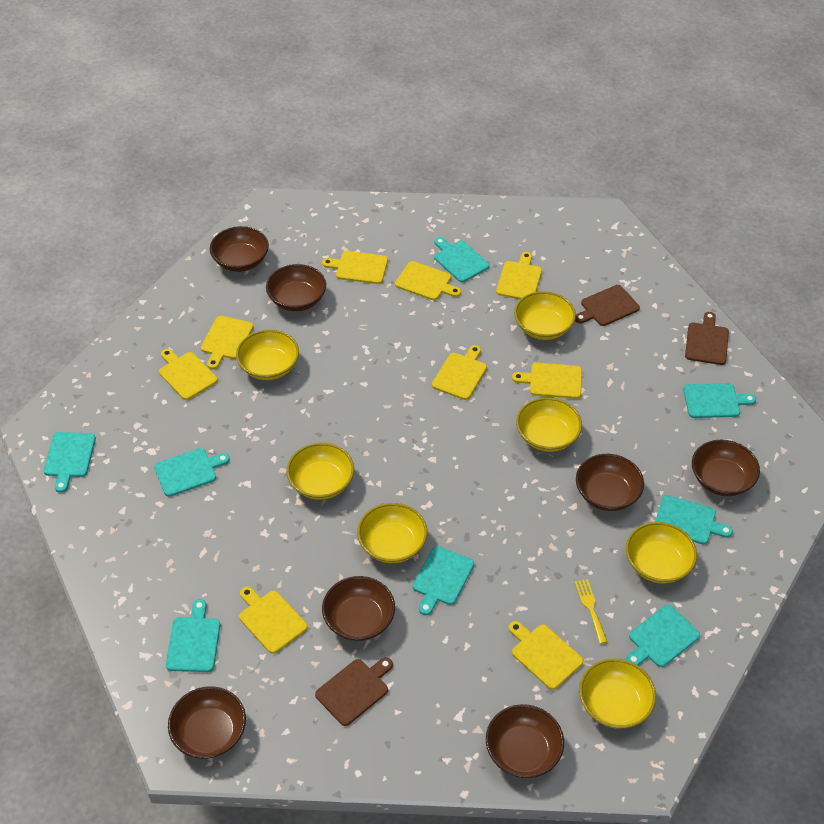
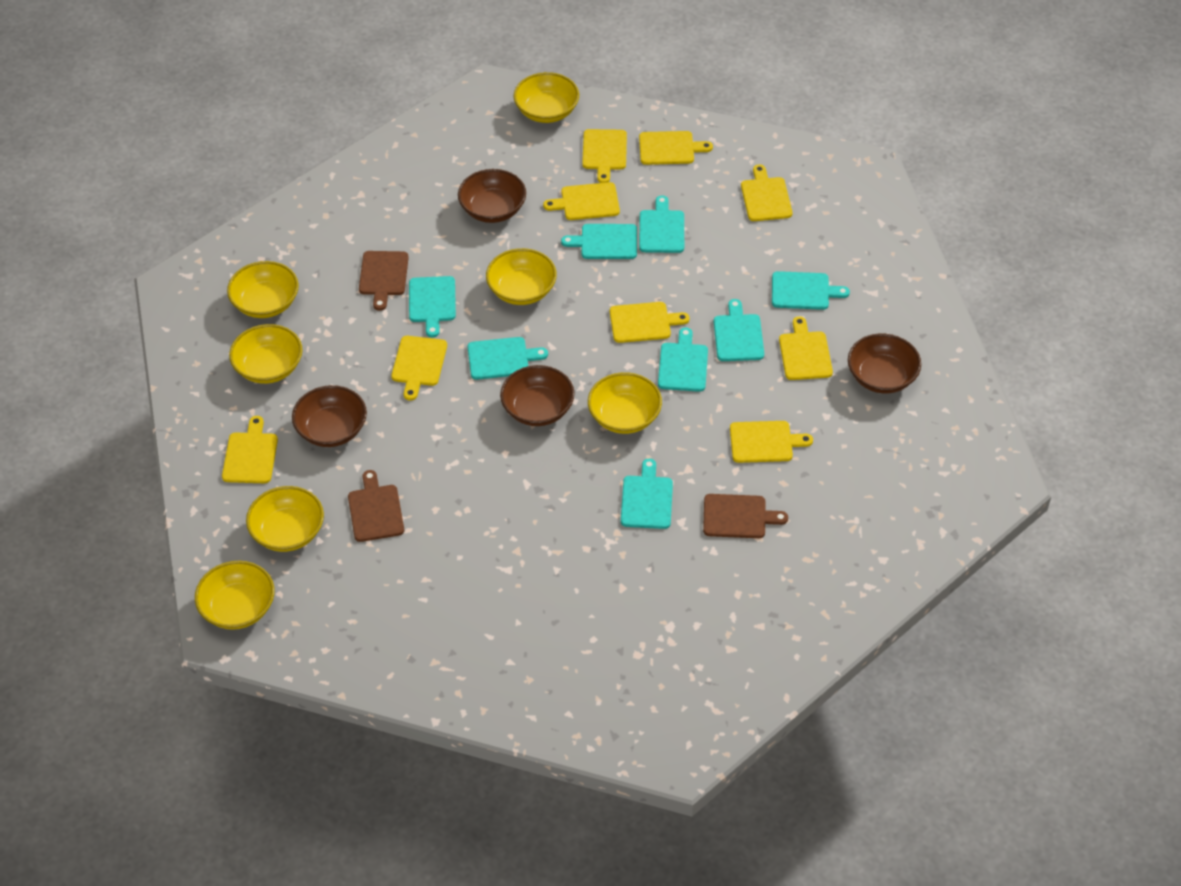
brown bowl: 7 -> 4
yellow fork: 1 -> 0

